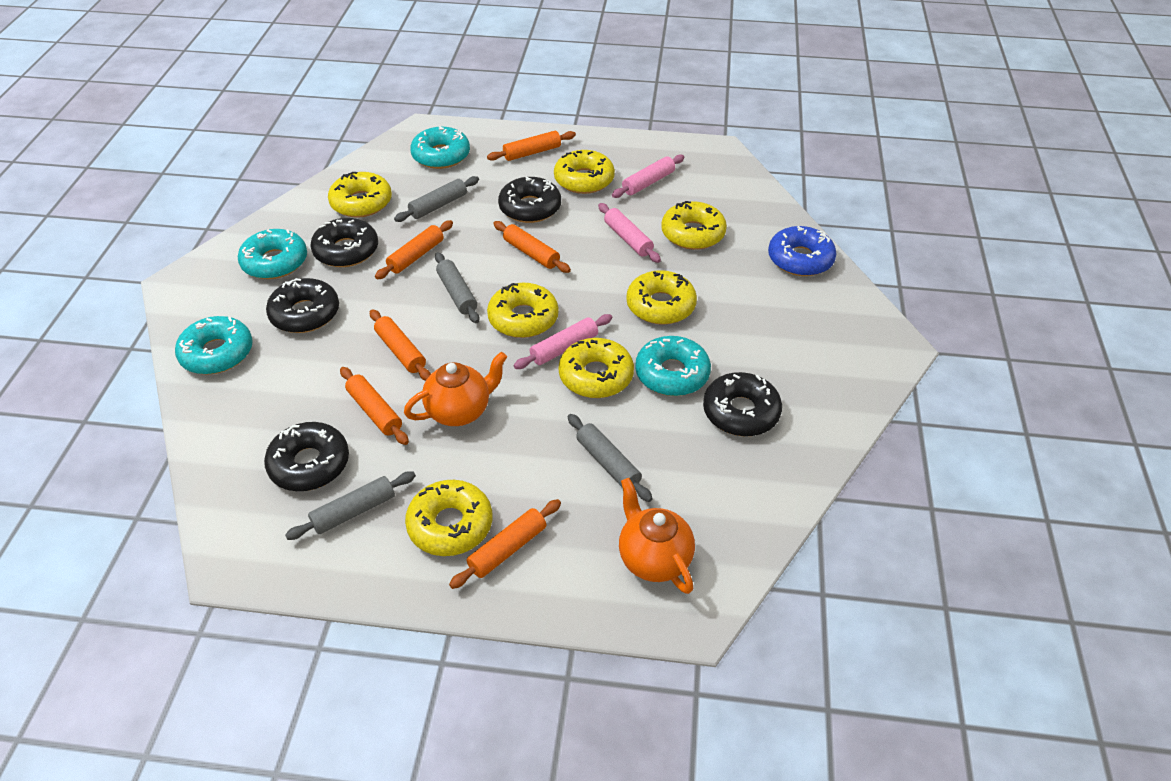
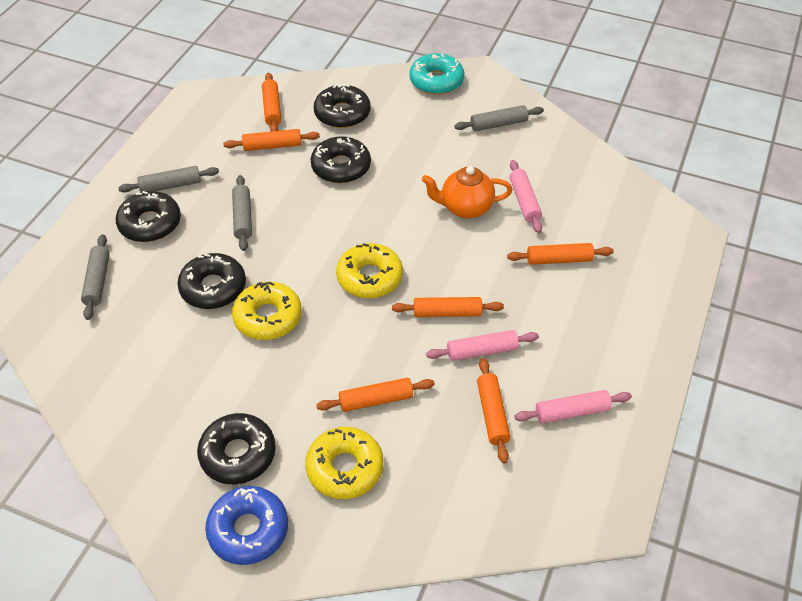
orange teapot: 2 -> 1
turquoise donut: 4 -> 1
yellow donut: 7 -> 3

